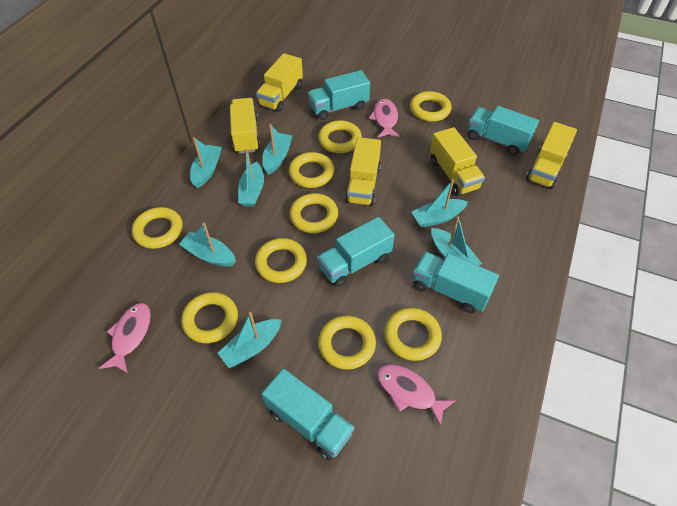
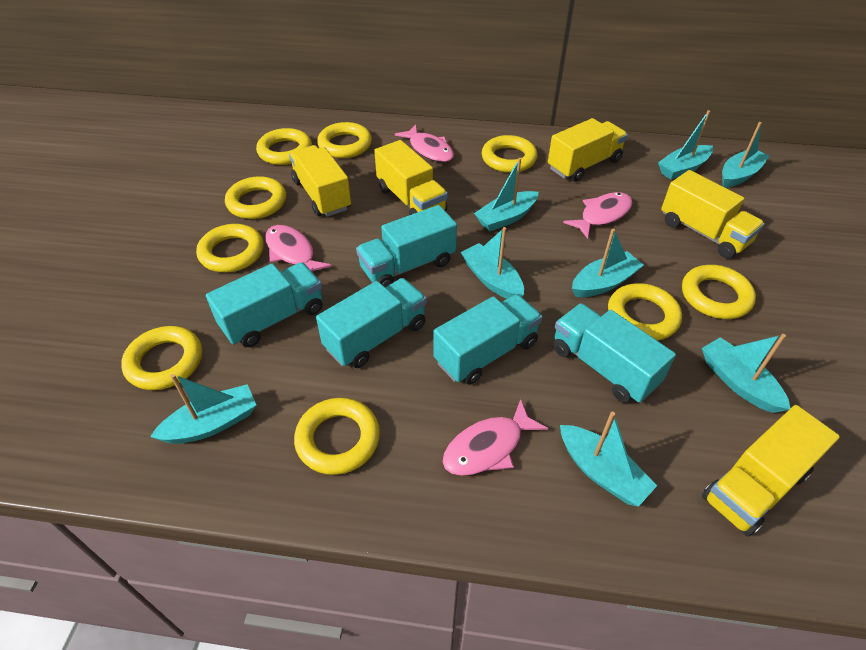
pink fish: 3 -> 4
turquoise boat: 7 -> 8

